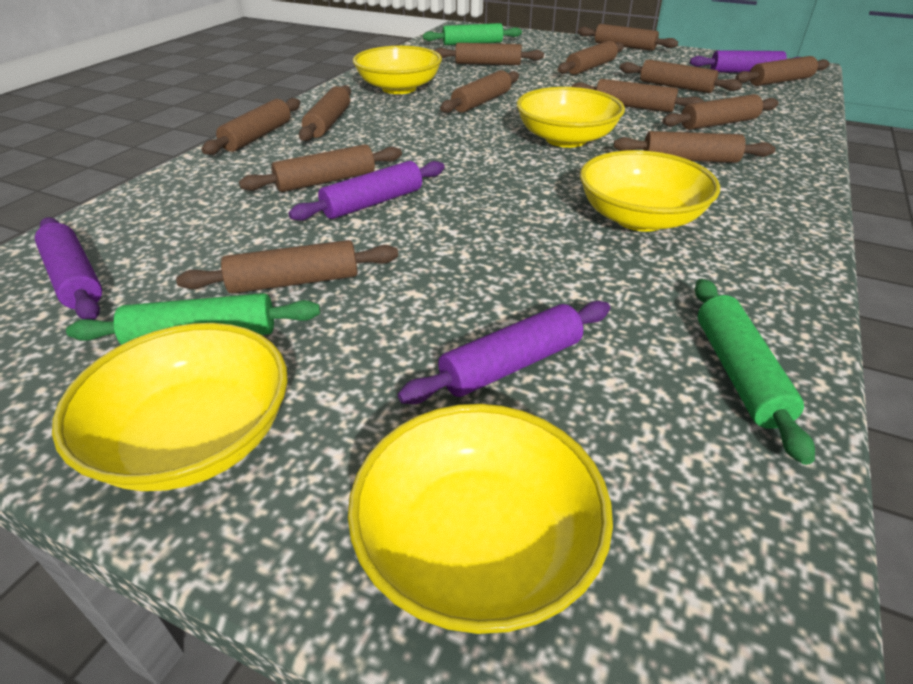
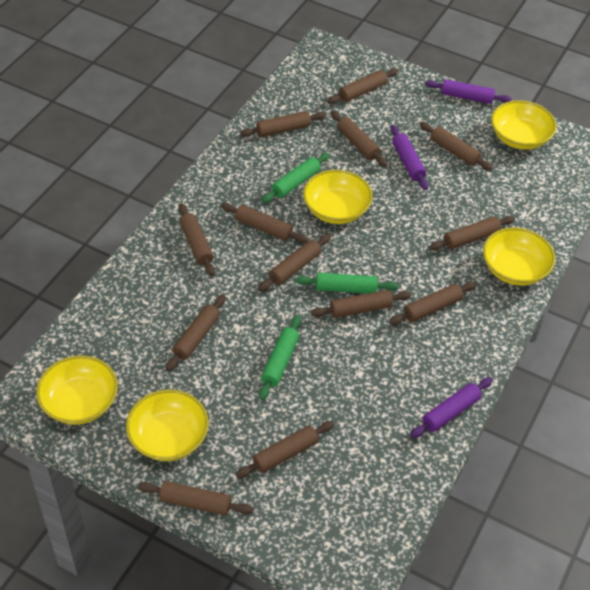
purple rolling pin: 4 -> 3

